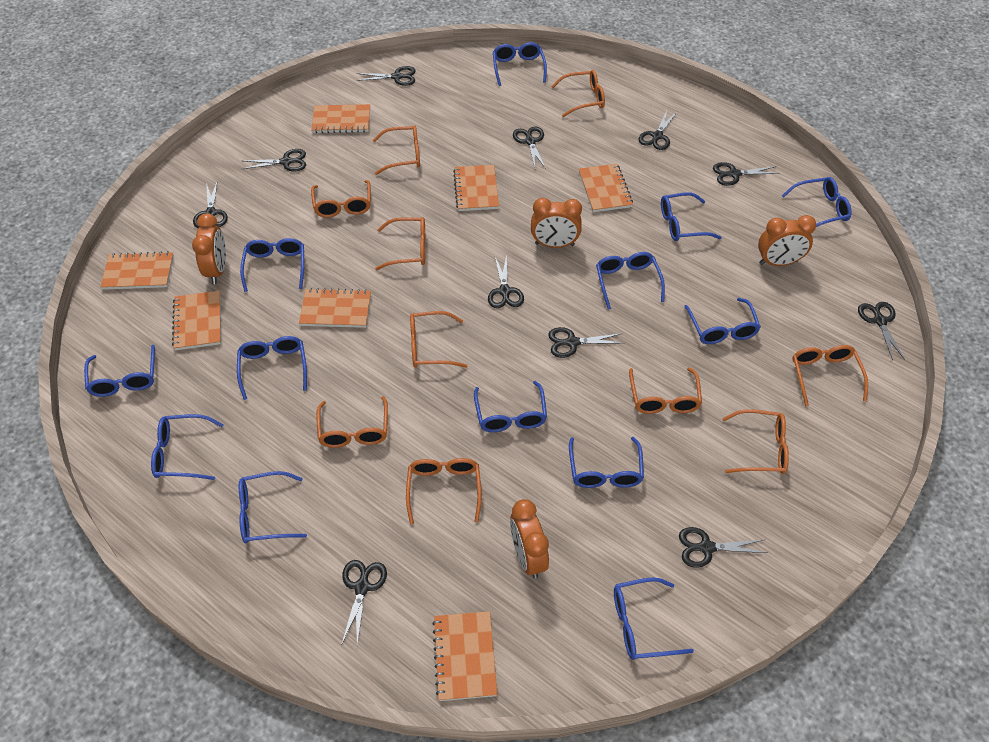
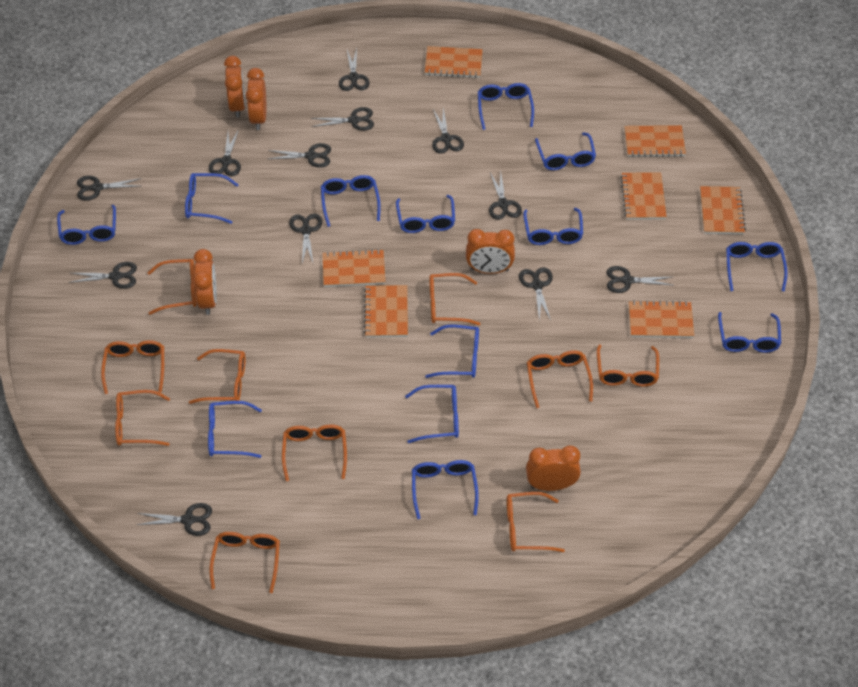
black scissors: 11 -> 12
orange clock: 4 -> 5

